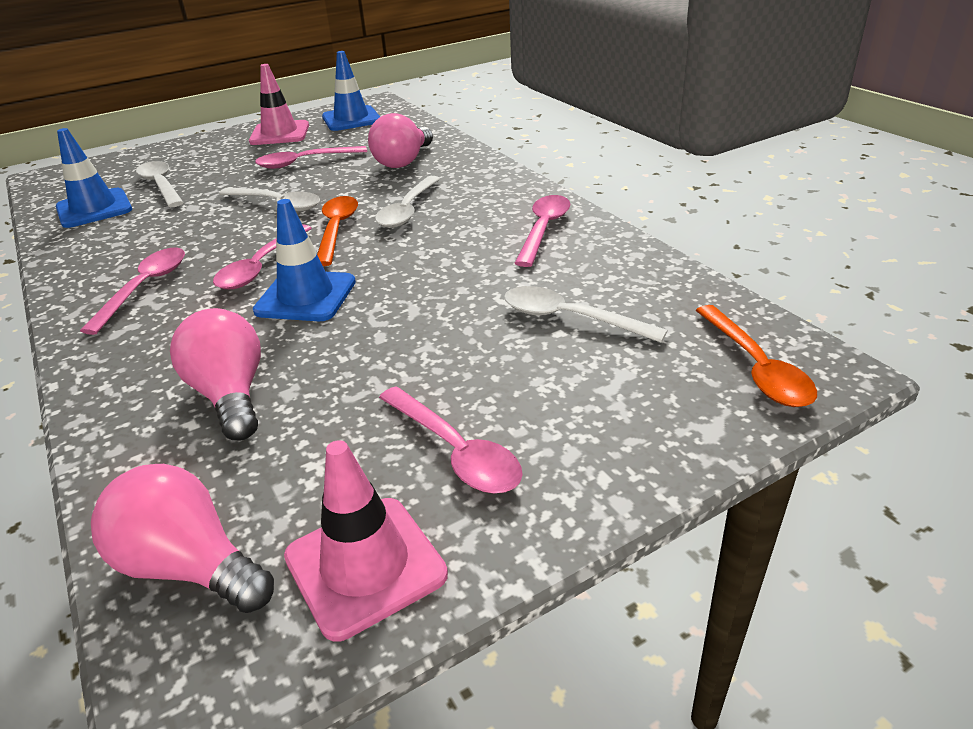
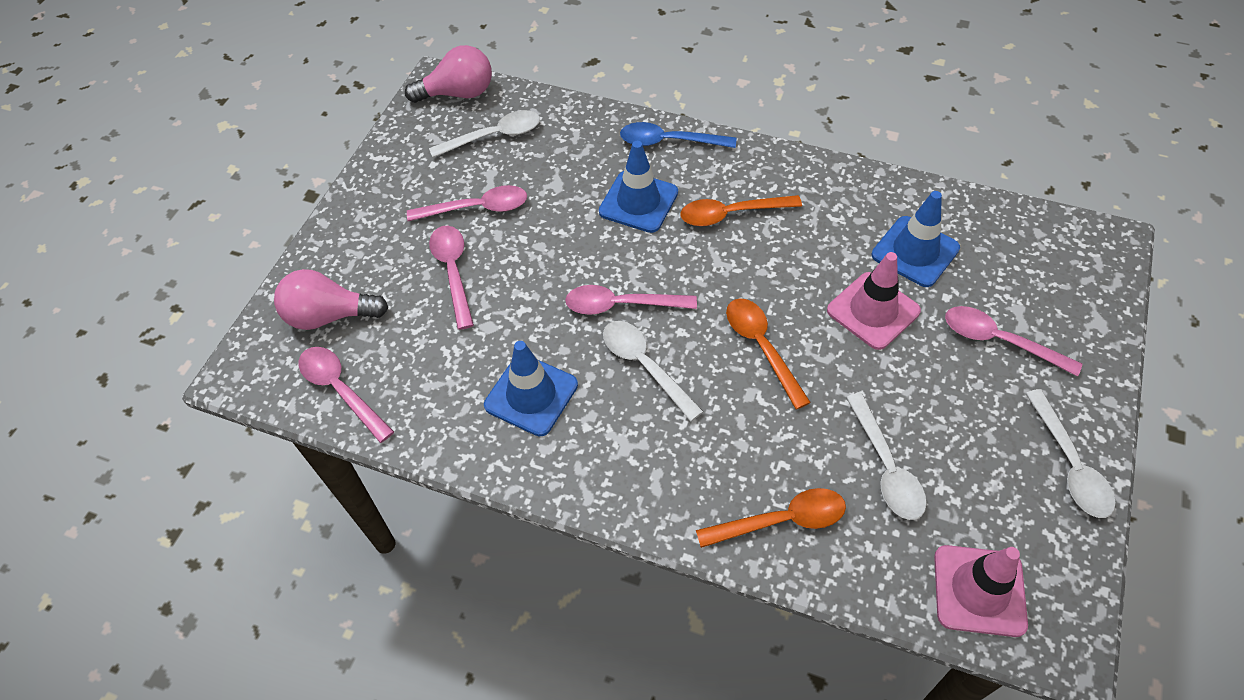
blue spoon: 0 -> 1
orange spoon: 2 -> 3
pink light bulb: 3 -> 2

